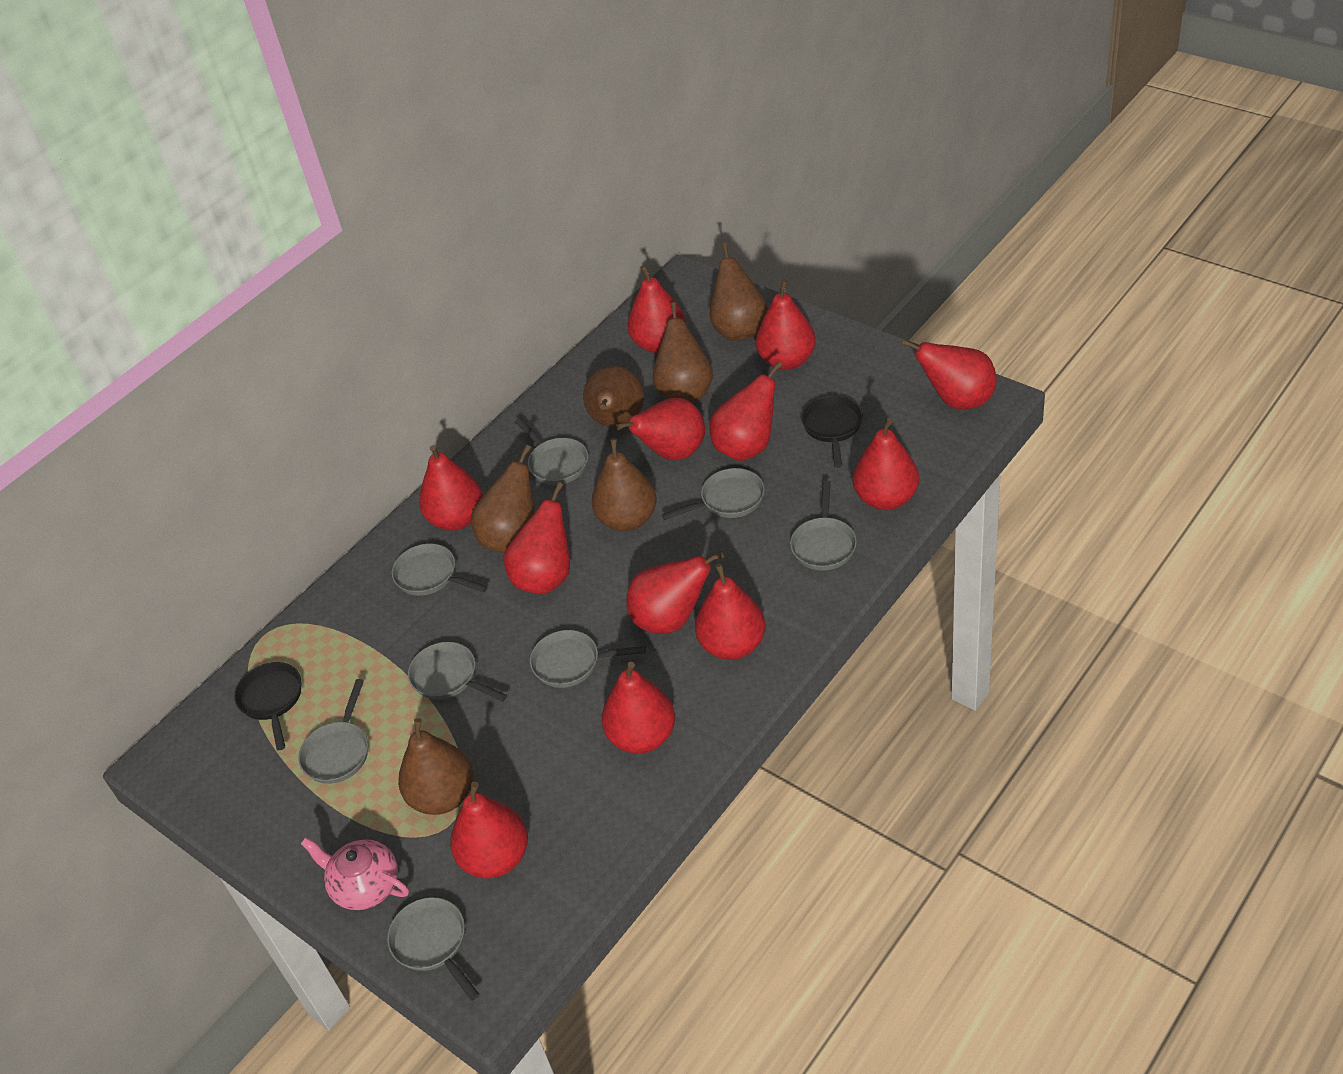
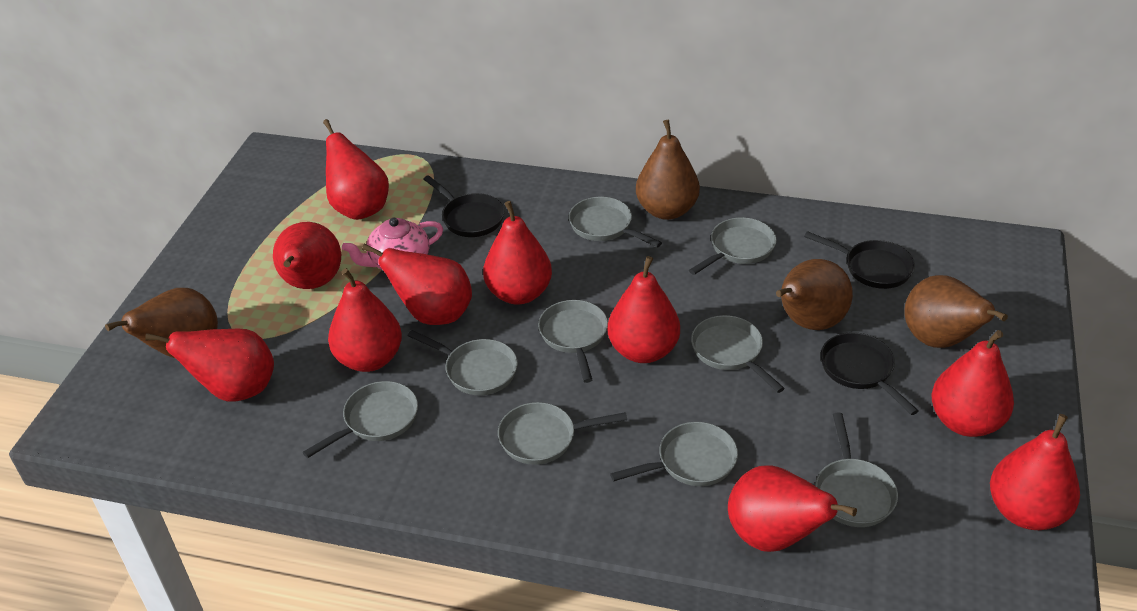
black pan: 2 -> 3
brown pear: 6 -> 4
grey pan: 8 -> 9
red pear: 12 -> 10

